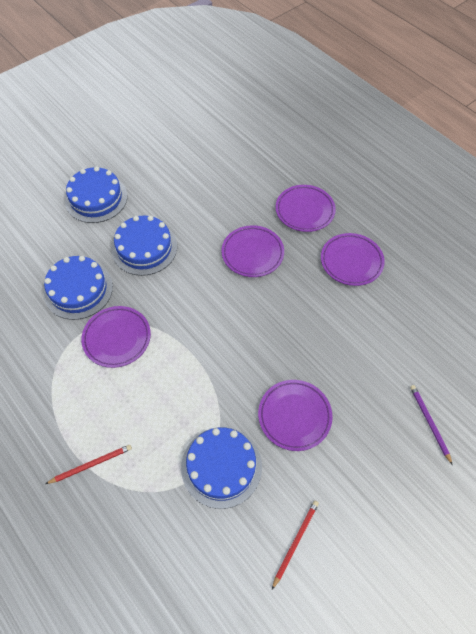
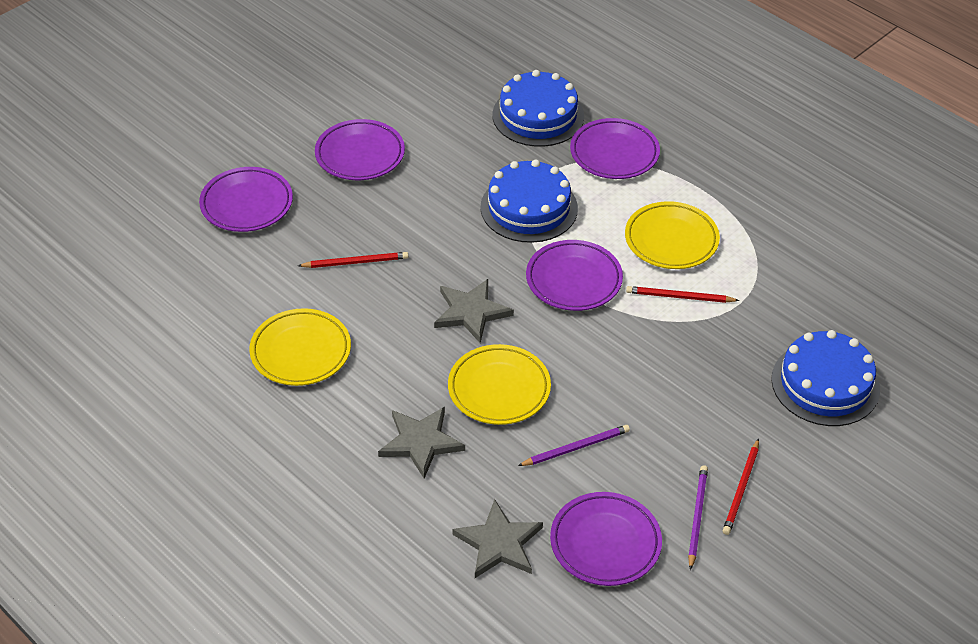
blue cake: 4 -> 3
grey star: 0 -> 3
purple pencil: 1 -> 2
red pencil: 2 -> 3
yellow plate: 0 -> 3

